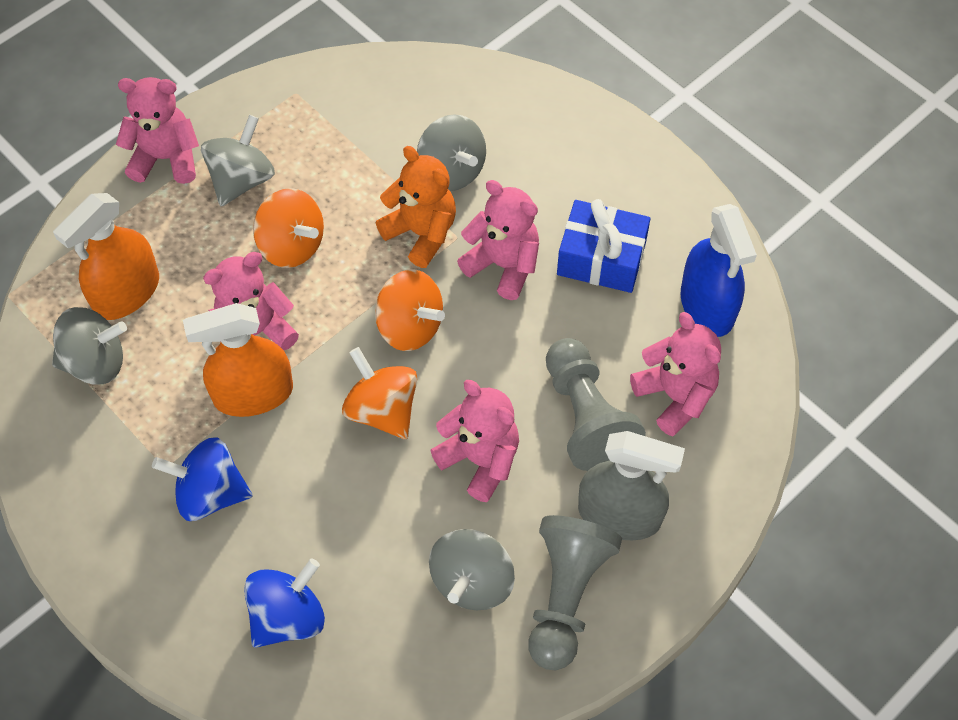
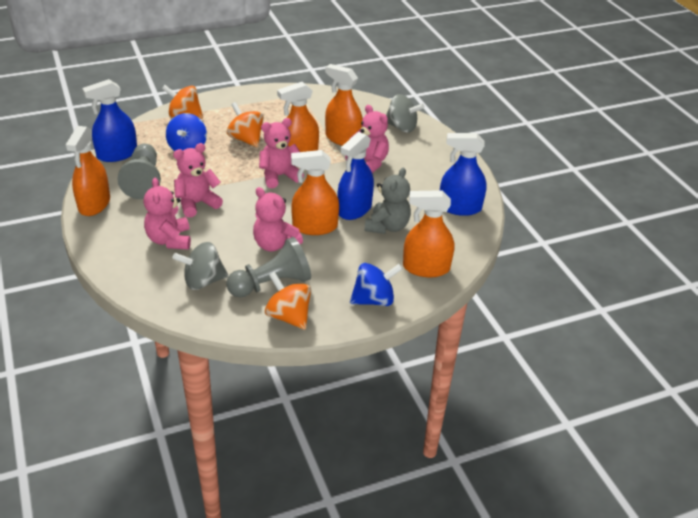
blue gift: 1 -> 0
blue spray bottle: 1 -> 3
grey spinning top: 4 -> 2
grey spray bottle: 1 -> 0
grey teddy bear: 0 -> 1
orange spray bottle: 2 -> 5
orange teddy bear: 1 -> 0

